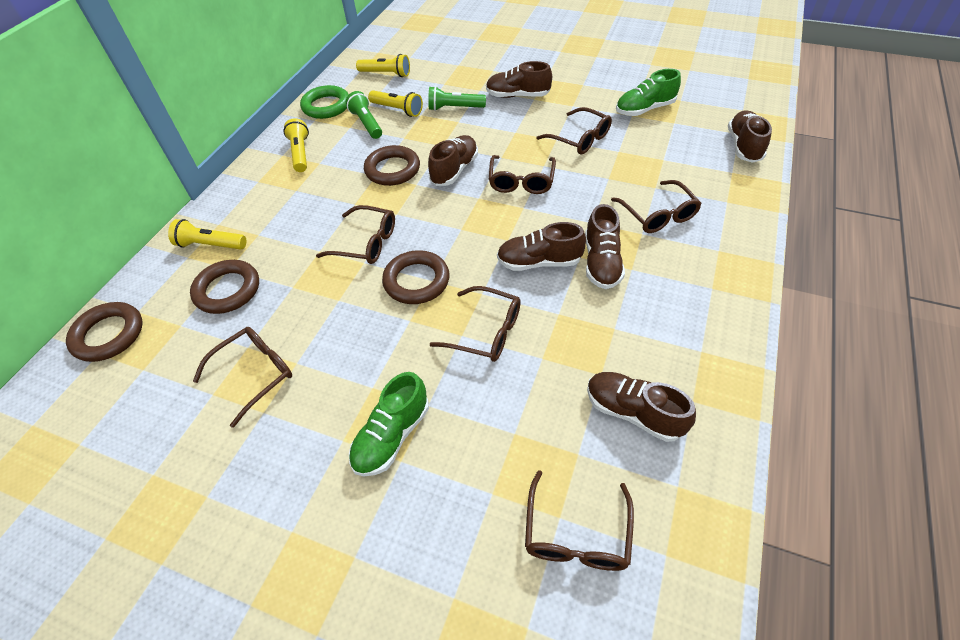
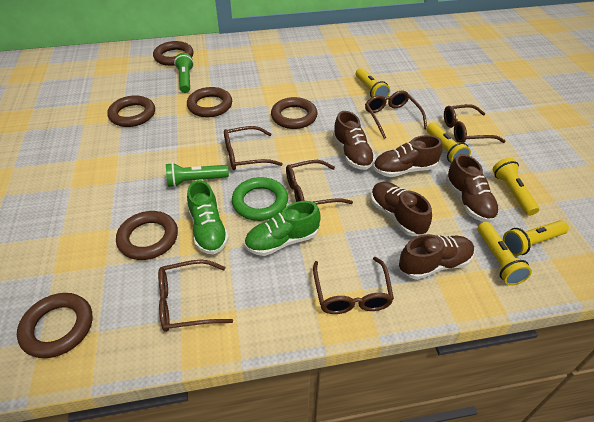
brown glasses: 7 -> 6
brown ring: 4 -> 6
brown shoe: 6 -> 5
yellow flashlight: 4 -> 5

